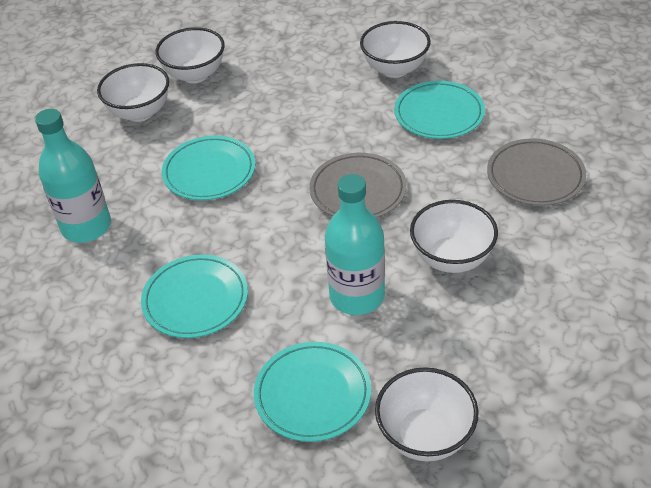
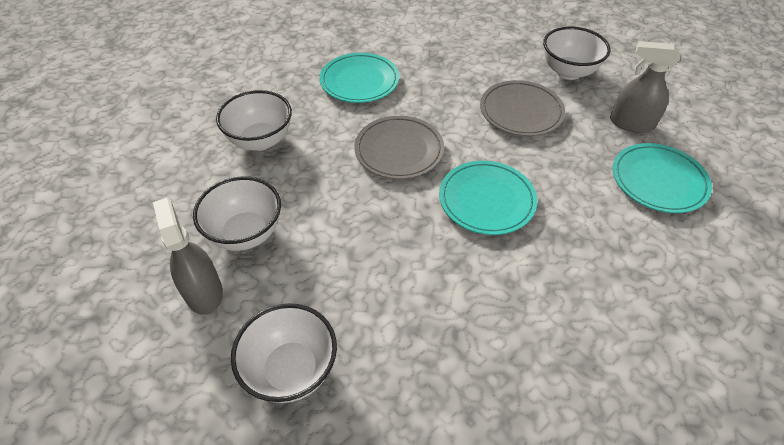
grey spray bottle: 0 -> 2
turquoise bottle: 2 -> 0
turquoise plate: 4 -> 3
white bowl: 5 -> 4

